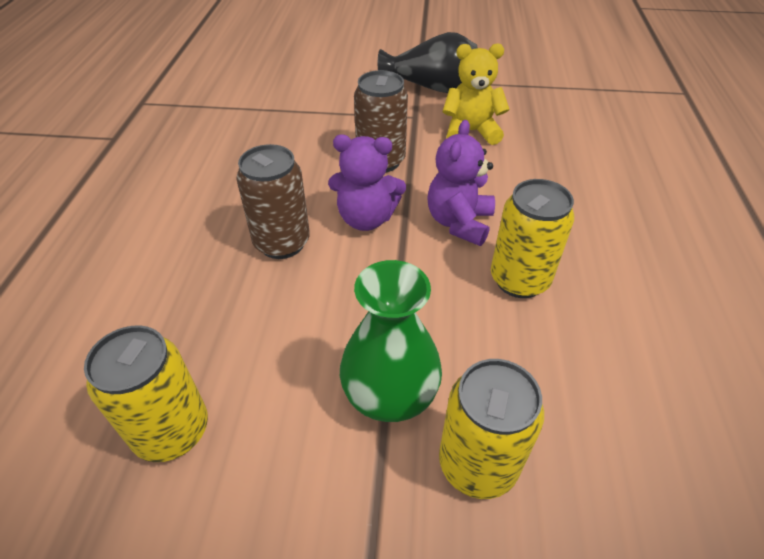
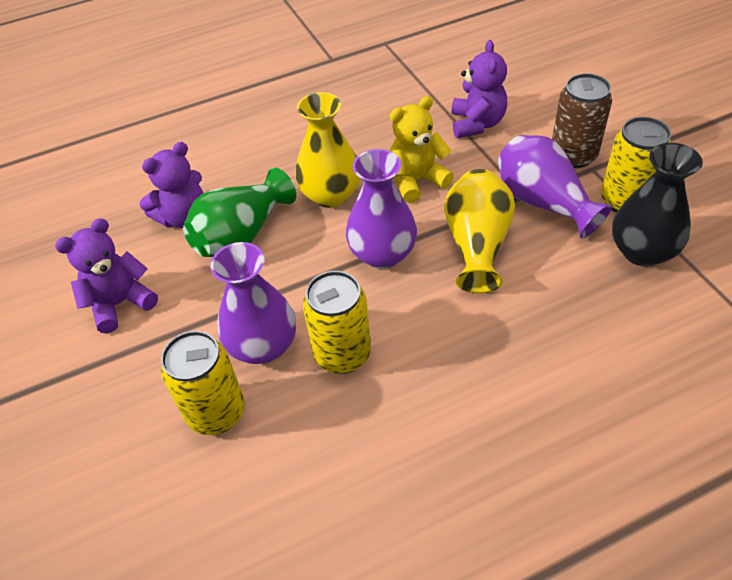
brown can: 2 -> 1
purple teddy bear: 2 -> 3
purple vase: 0 -> 3
yellow vase: 0 -> 2

